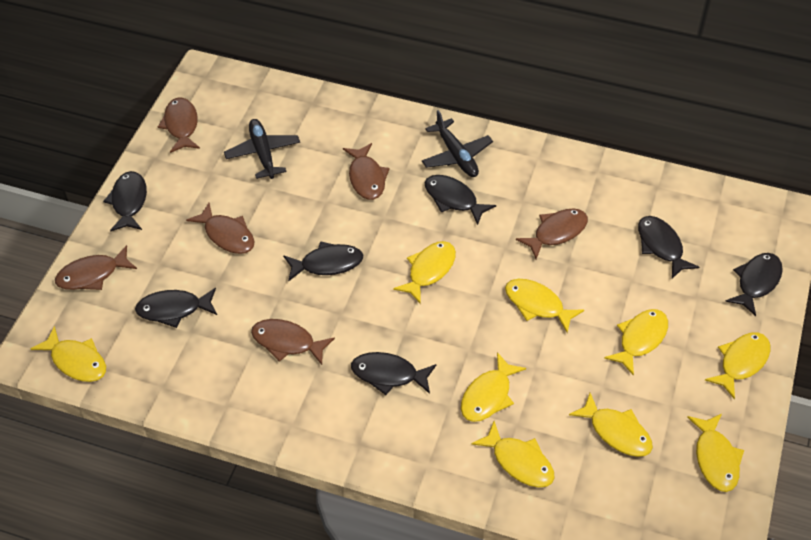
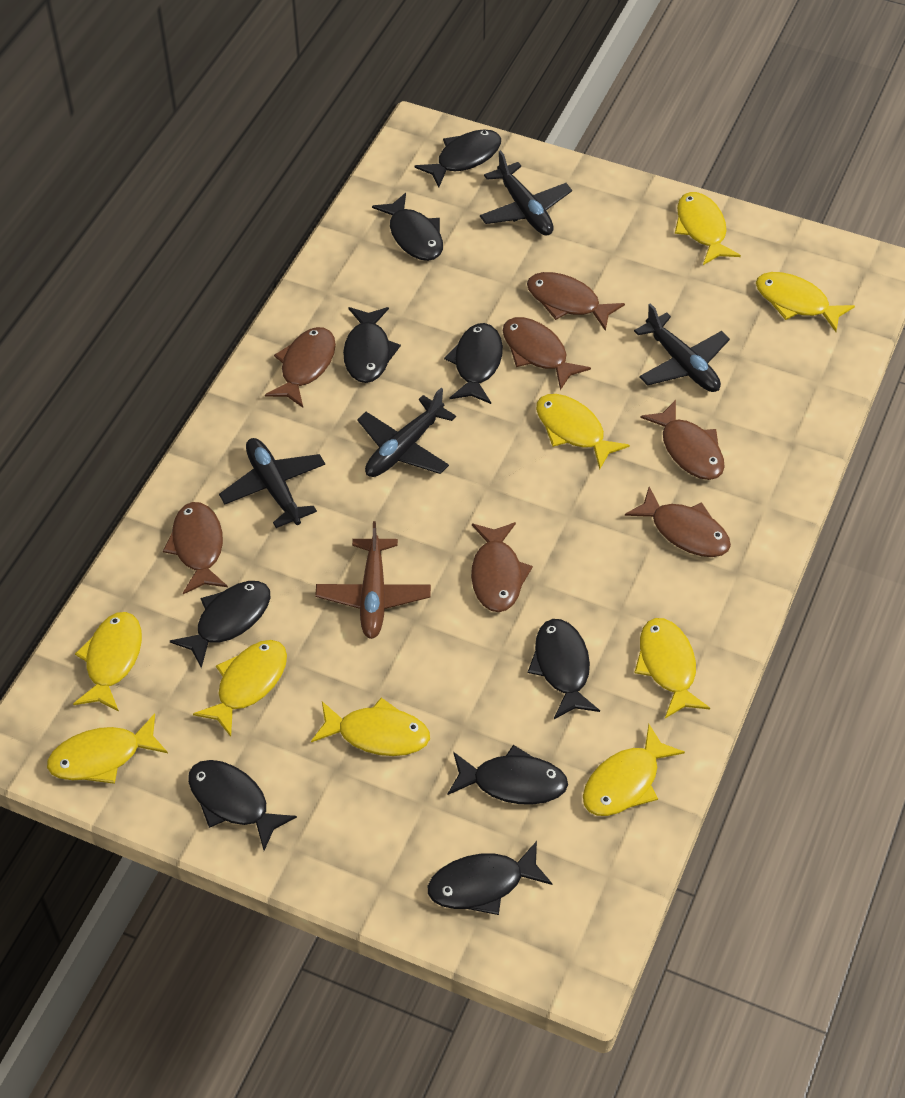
black fish: 7 -> 9
black plane: 2 -> 4
brown fish: 6 -> 7
brown plane: 0 -> 1

